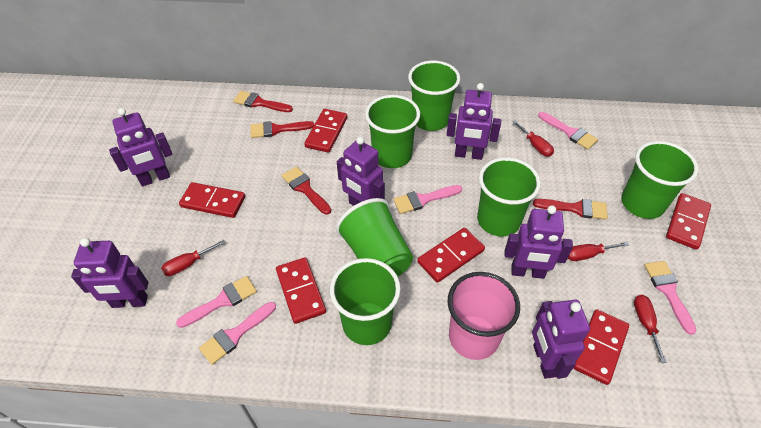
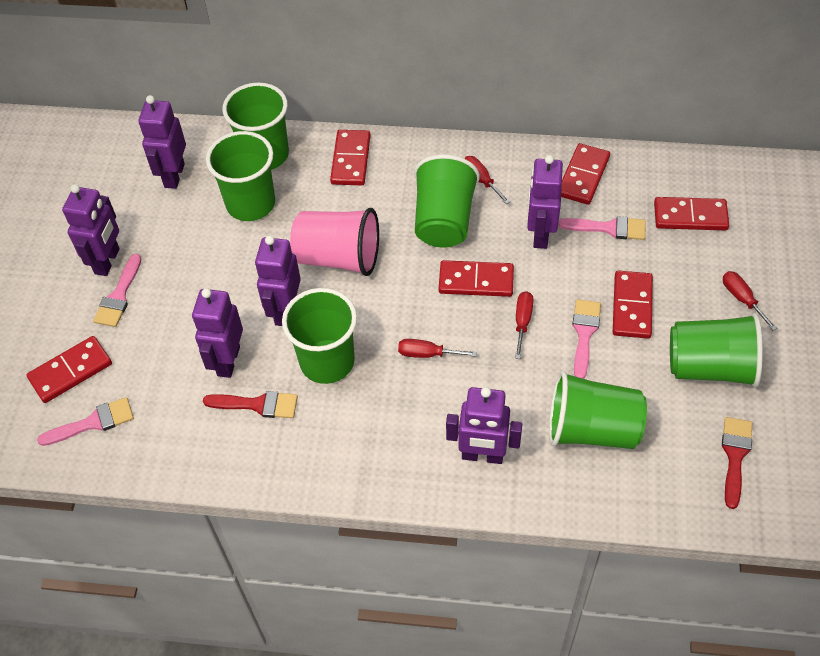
pink brush: 5 -> 4
red brush: 4 -> 2

